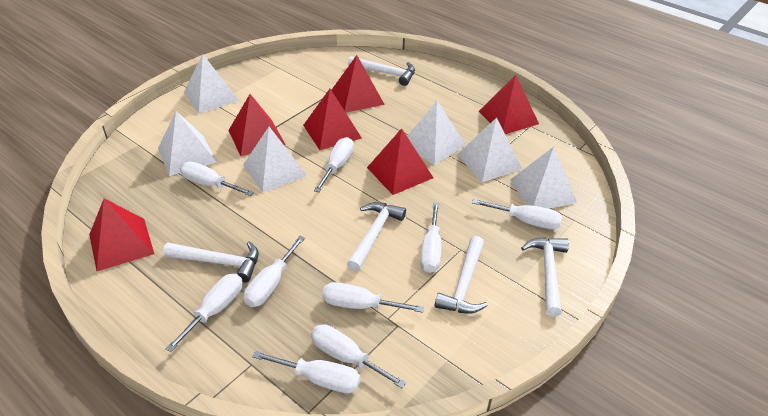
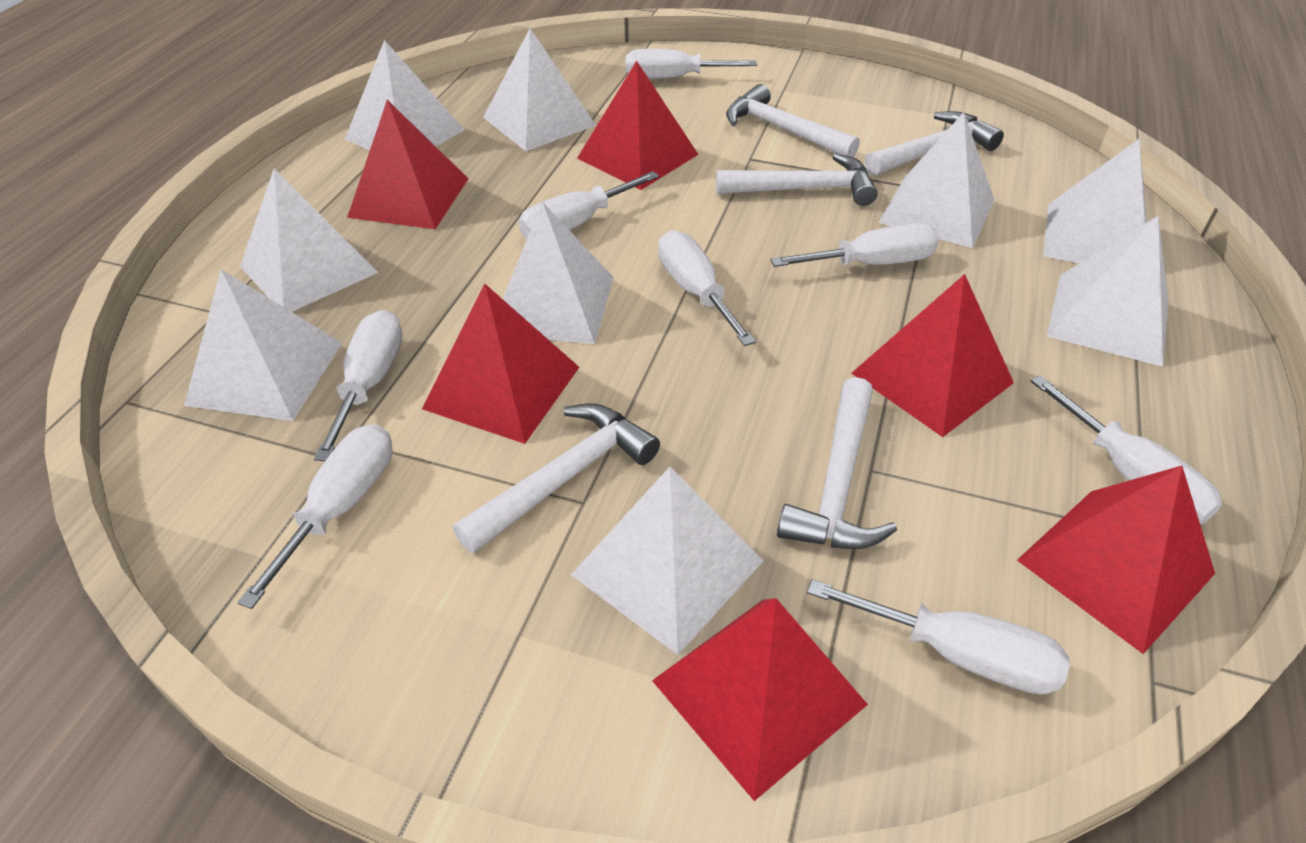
white pyramid: 6 -> 9
white screwdriver: 9 -> 8

